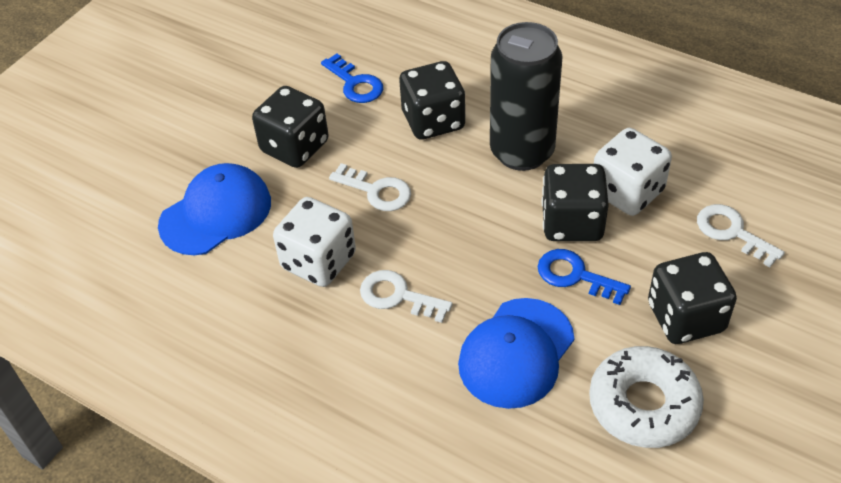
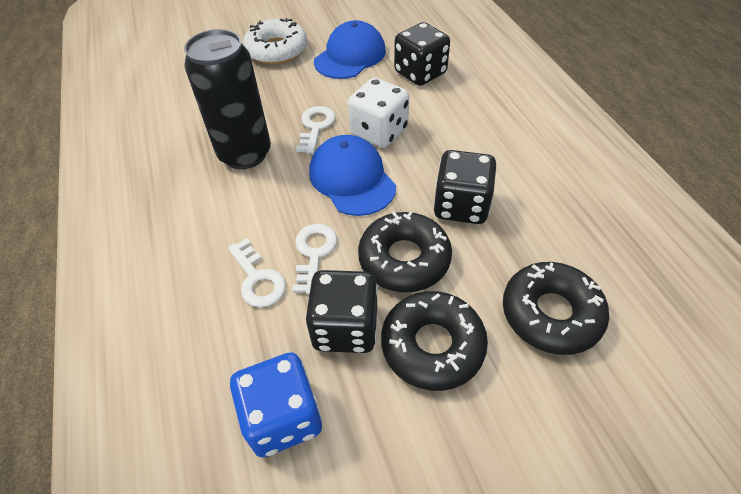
black dice: 4 -> 3
black donut: 0 -> 3
blue dice: 0 -> 1
blue key: 2 -> 0
white dice: 2 -> 1

